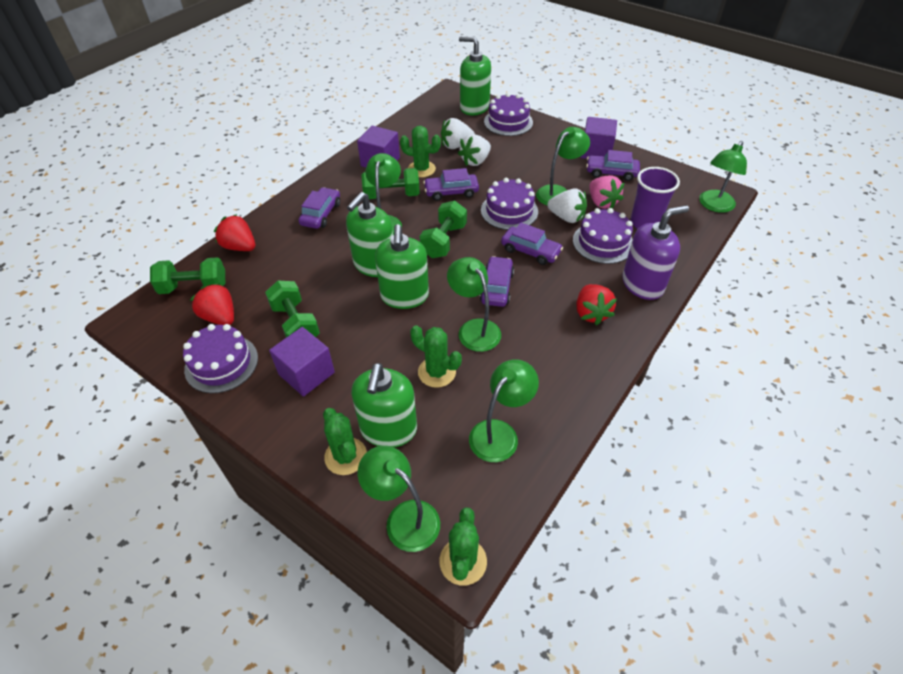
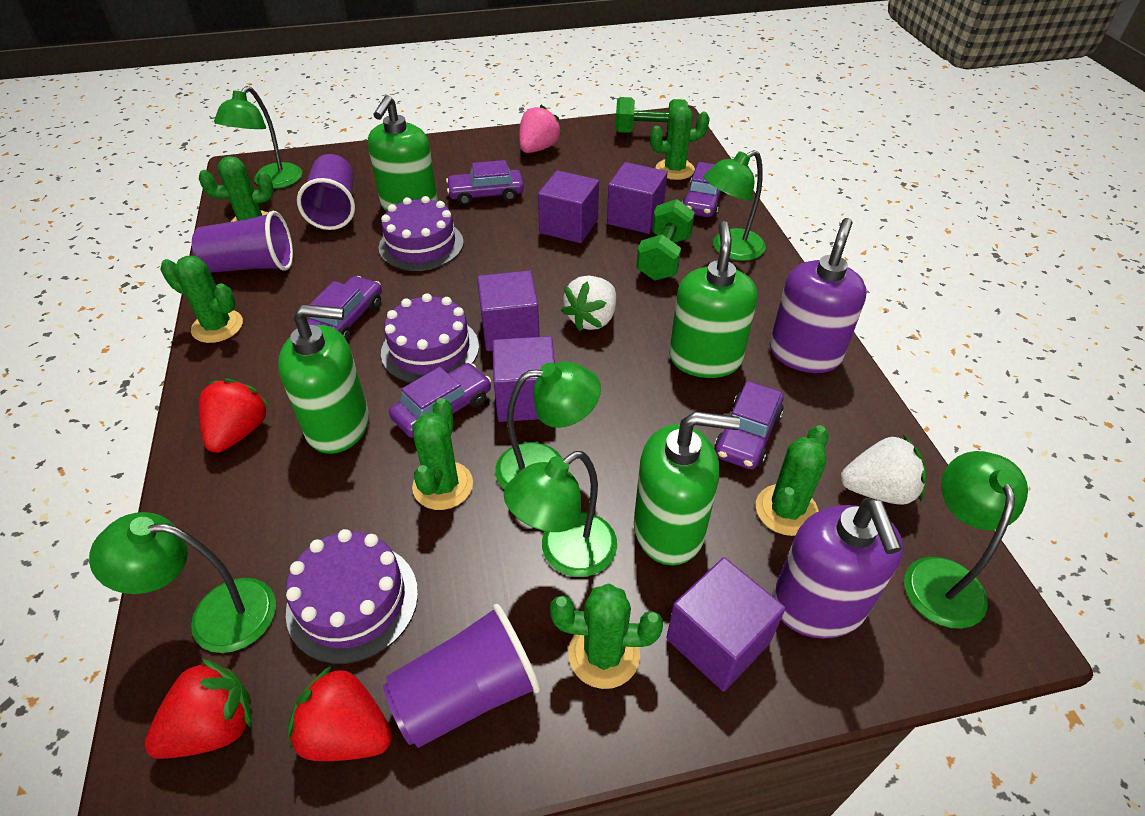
green cactus: 4 -> 6
green dumbbell: 4 -> 2
purple cake: 4 -> 3
purple cube: 3 -> 5
purple cup: 1 -> 3
purple soap dispenser: 1 -> 2
white strawberry: 3 -> 2

